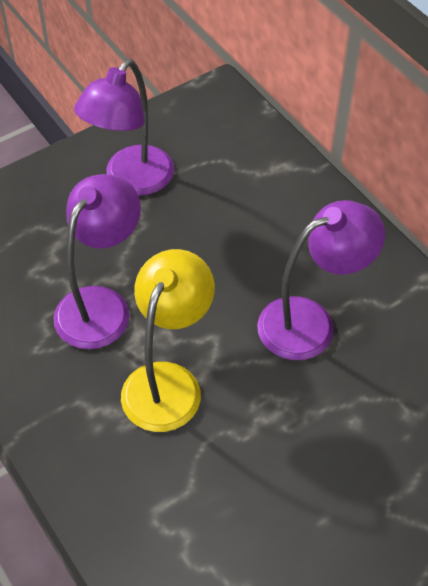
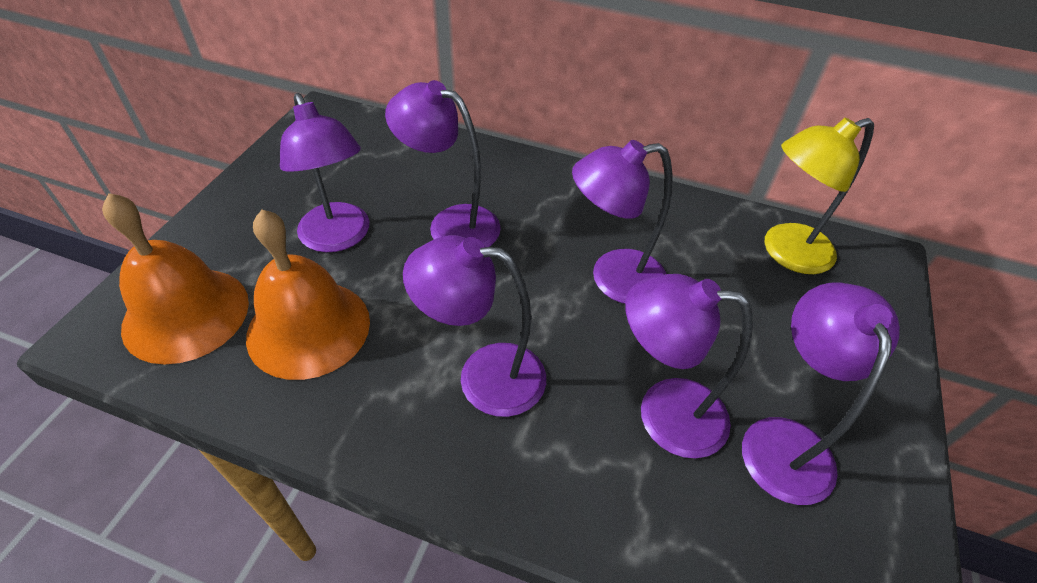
orange bell: 0 -> 2
purple lamp: 3 -> 6

